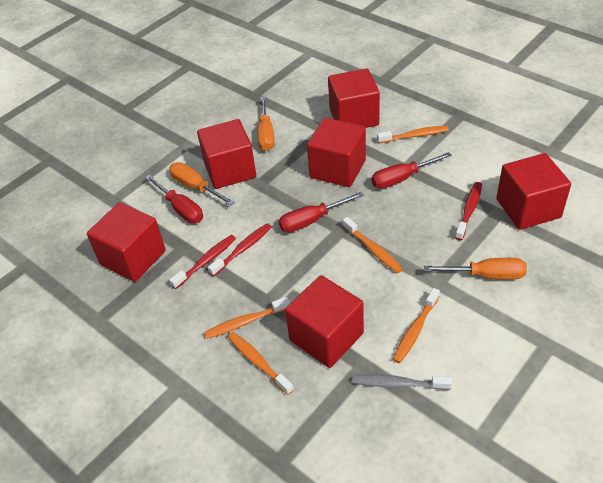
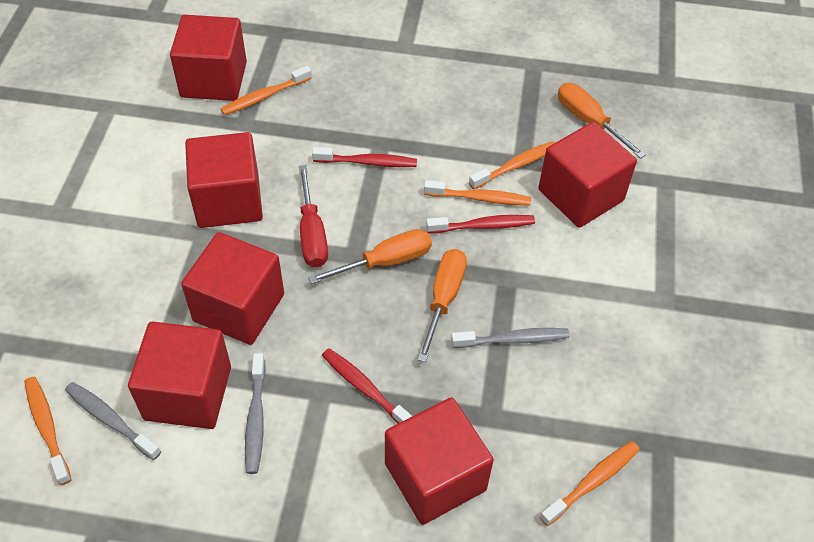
grey toothbrush: 1 -> 3
red screwdriver: 3 -> 1

